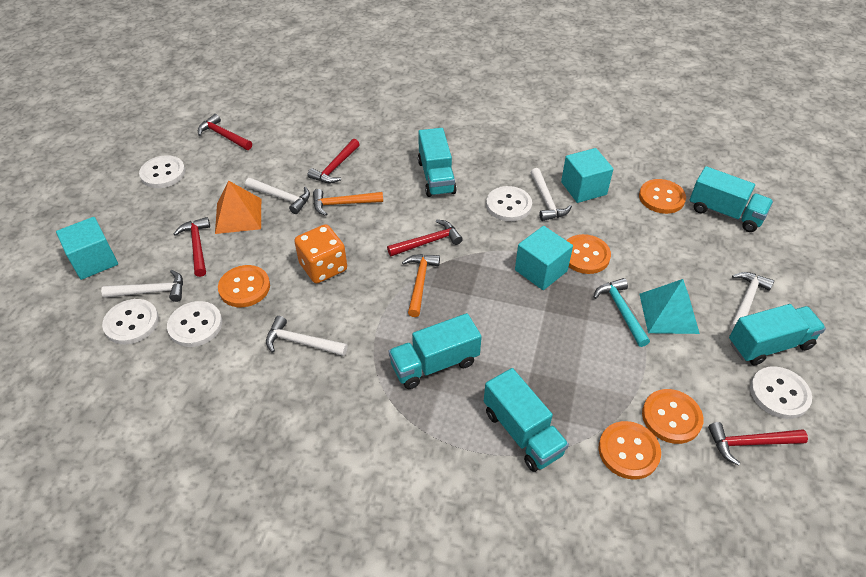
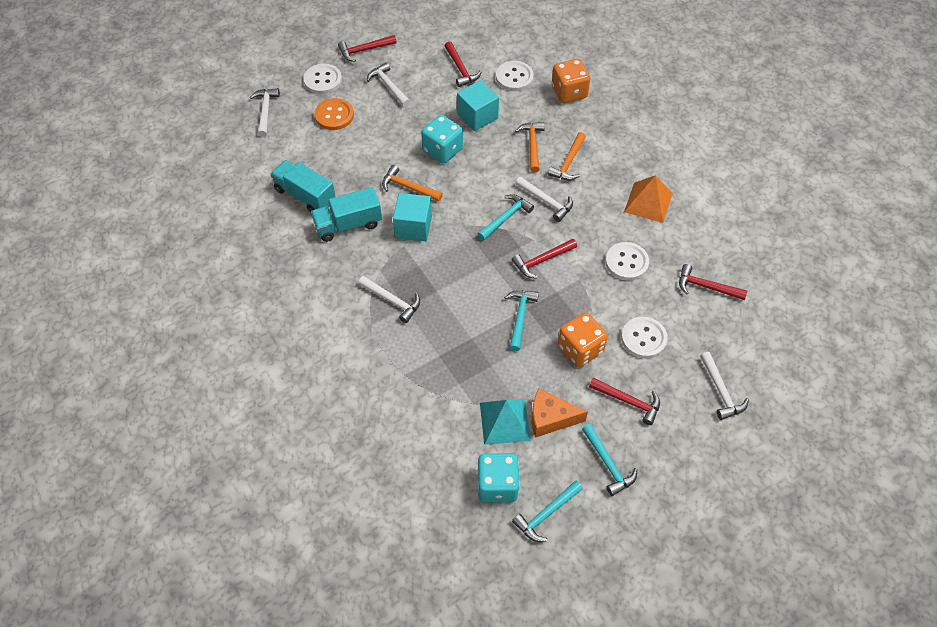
orange button: 5 -> 1
orange cheese: 0 -> 1
orange dice: 1 -> 2
orange hammer: 2 -> 3
turquoise cube: 3 -> 2
turquoise dice: 0 -> 2
turquoise hammer: 1 -> 4
turquoise truck: 5 -> 2
white button: 5 -> 4

